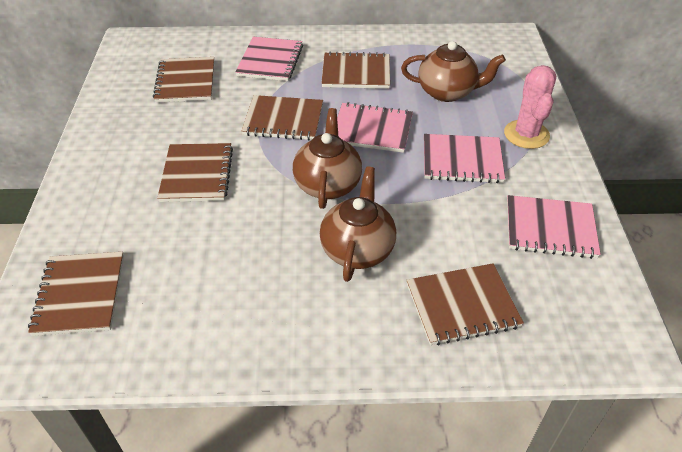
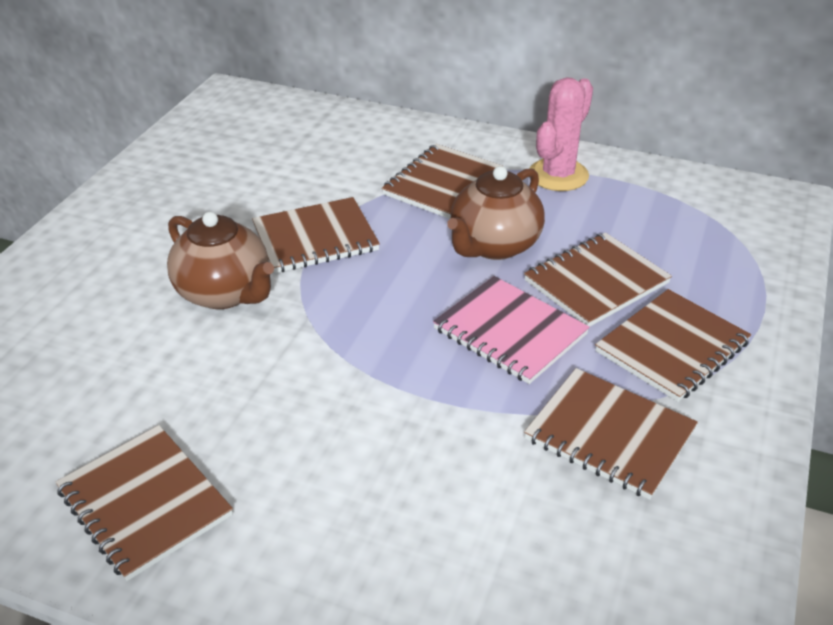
brown teapot: 3 -> 2
pink notebook: 4 -> 1

